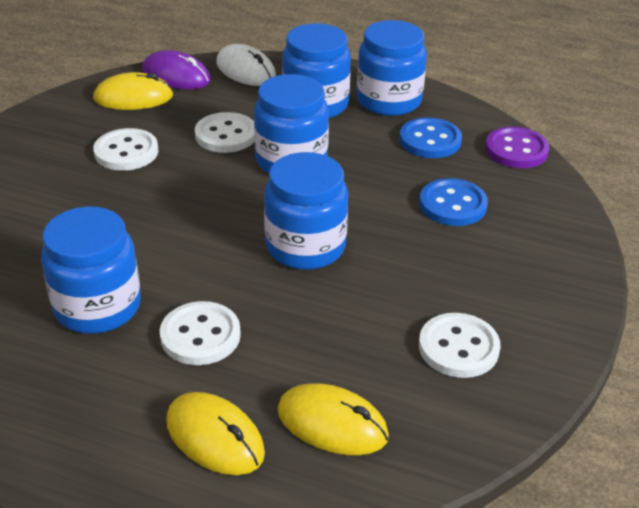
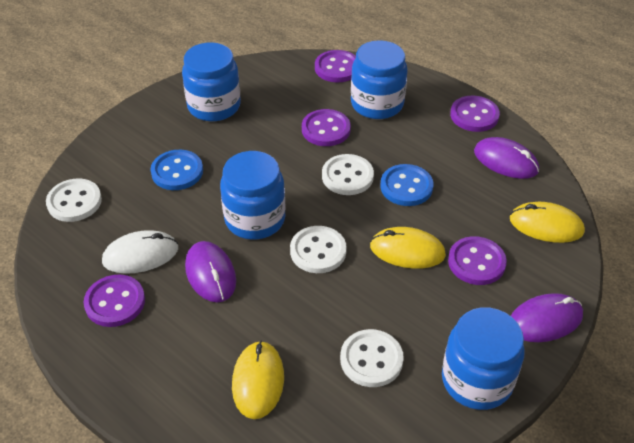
blue jar: 5 -> 4
purple button: 1 -> 5
purple mouse: 1 -> 3

